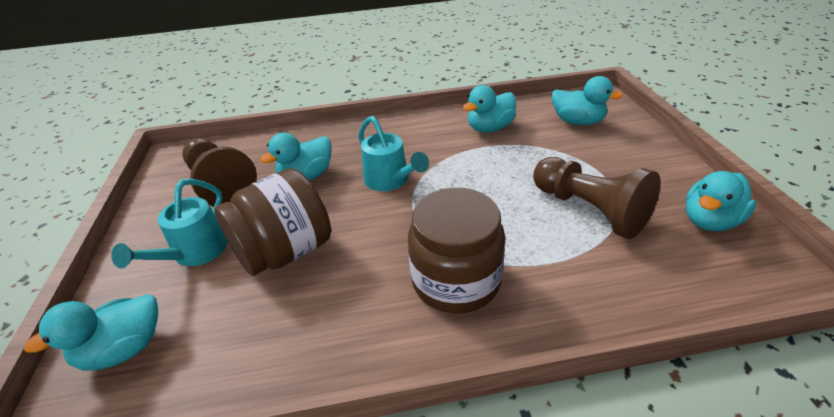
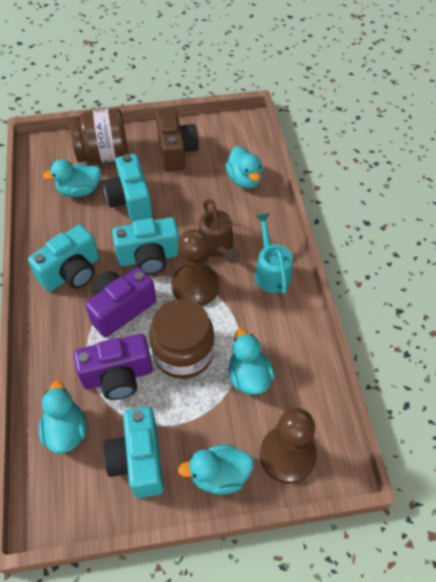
brown camera: 0 -> 1
brown watering can: 0 -> 1
purple camera: 0 -> 2
turquoise camera: 0 -> 4
turquoise watering can: 2 -> 1

